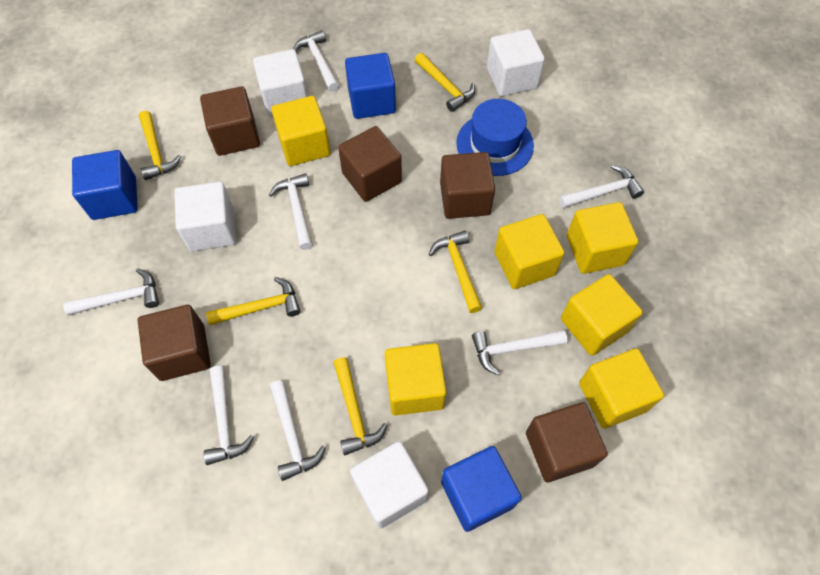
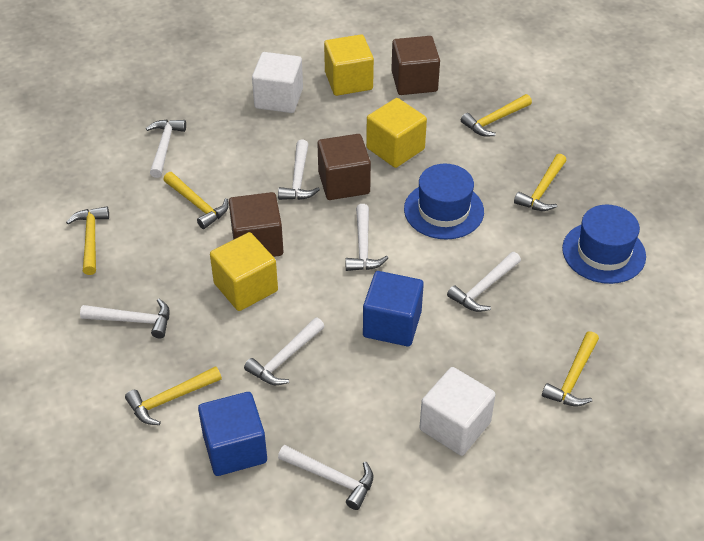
blue cube: 3 -> 2
blue hat: 1 -> 2
brown cube: 5 -> 3
white cube: 4 -> 2
yellow cube: 6 -> 3
yellow hammer: 5 -> 6

